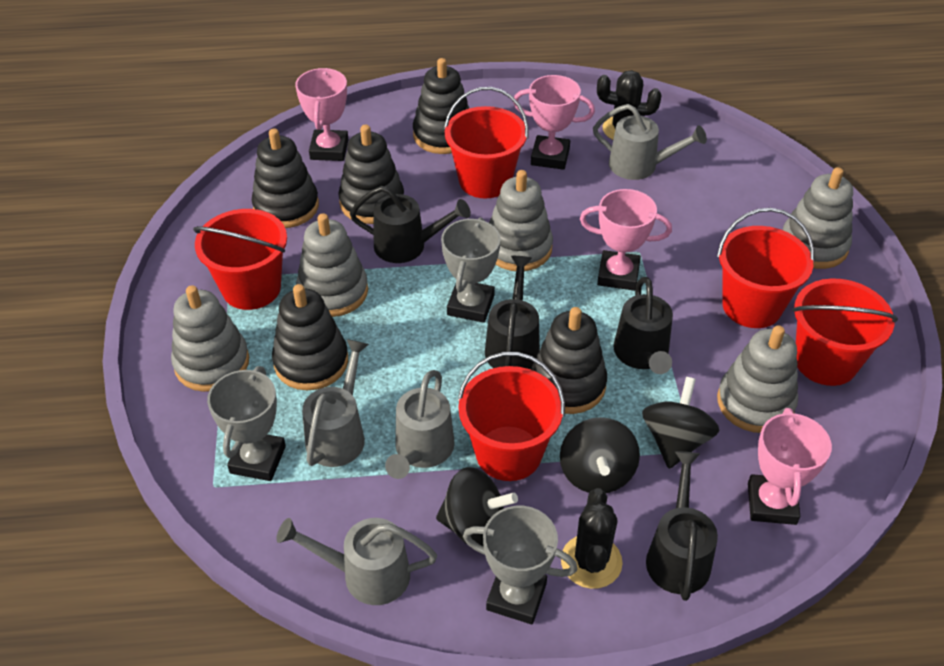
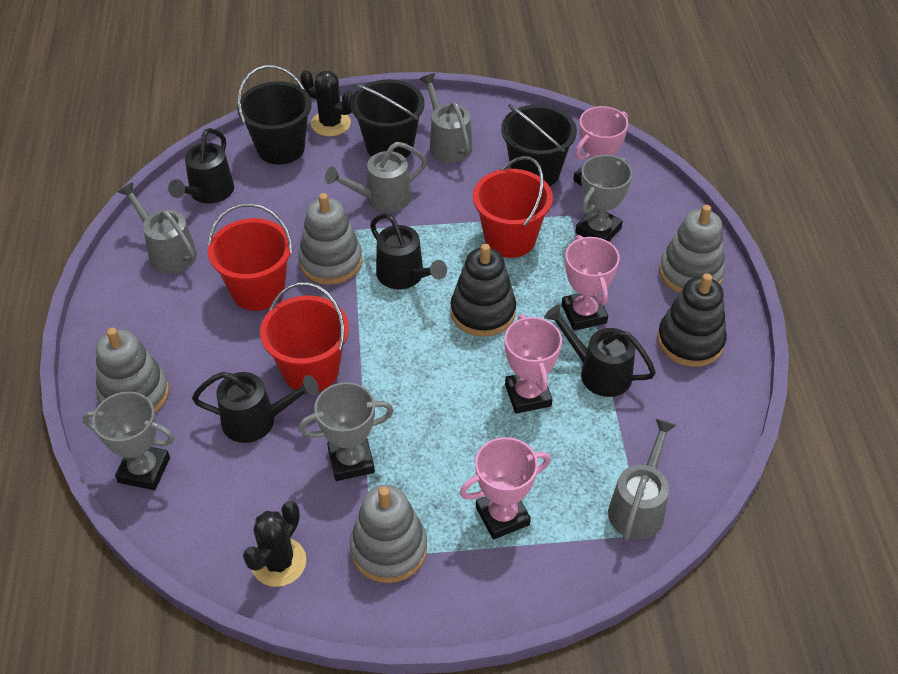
black bucket: 0 -> 3
black spinning top: 3 -> 0
black stacking toy: 5 -> 2
grey stacking toy: 5 -> 4
red bucket: 5 -> 3

